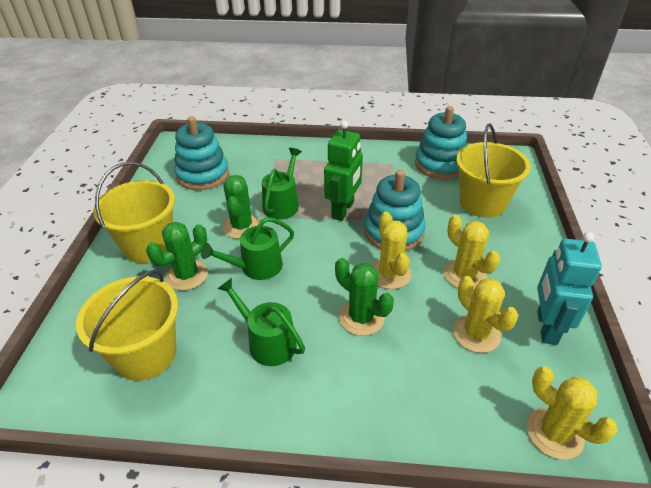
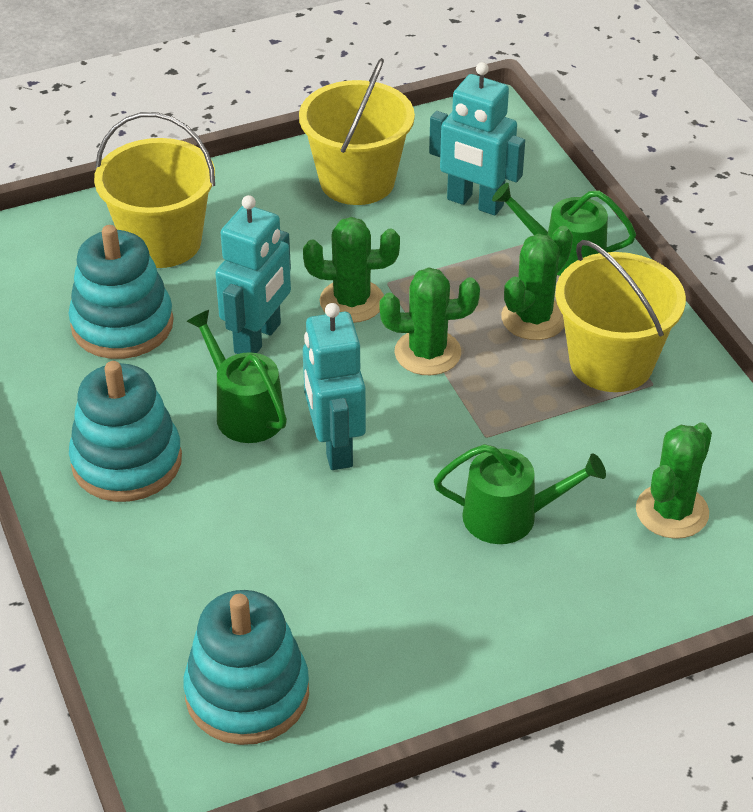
green cactus: 3 -> 4
green robot: 1 -> 0
turquoise robot: 1 -> 3
yellow cactus: 4 -> 0

